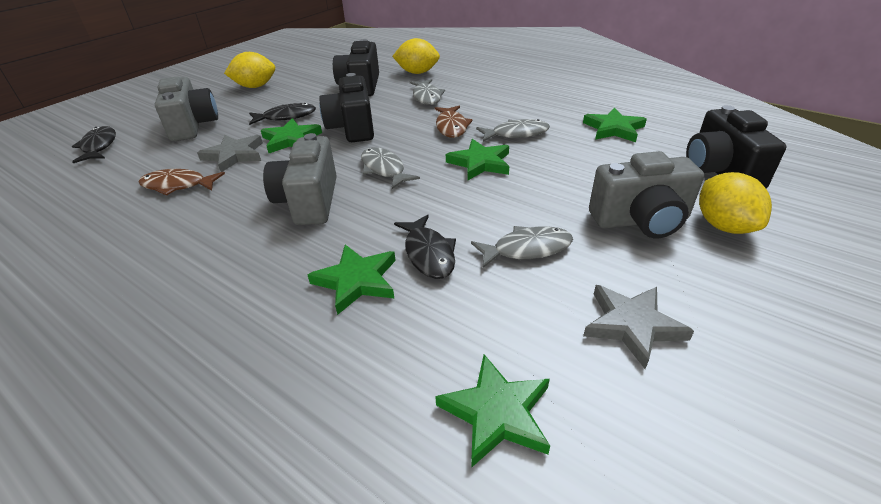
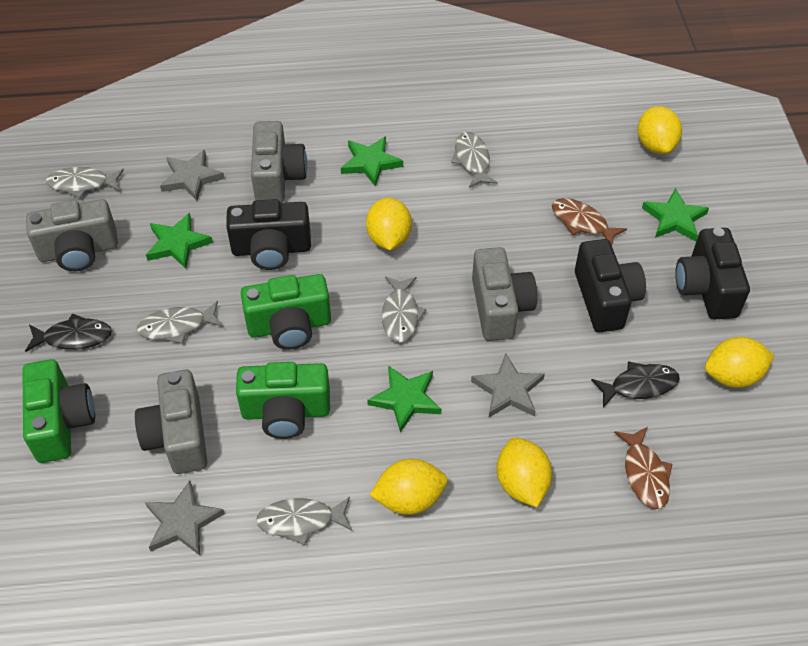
black fish: 3 -> 2
green camera: 0 -> 3
green star: 5 -> 4
grey camera: 3 -> 4
grey fish: 4 -> 5
grey star: 2 -> 3
yellow lemon: 3 -> 5

